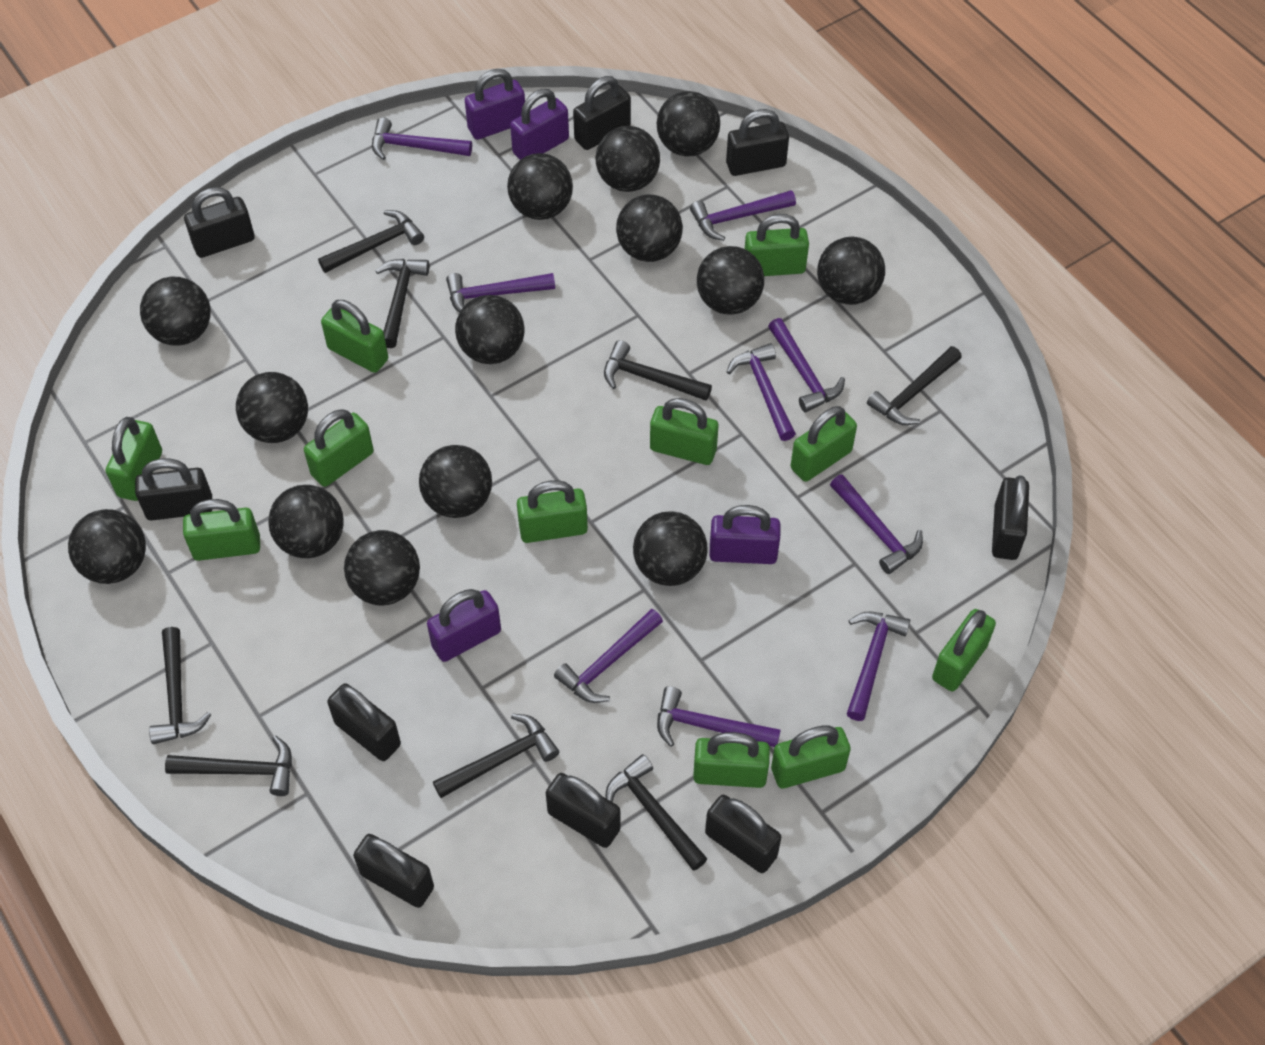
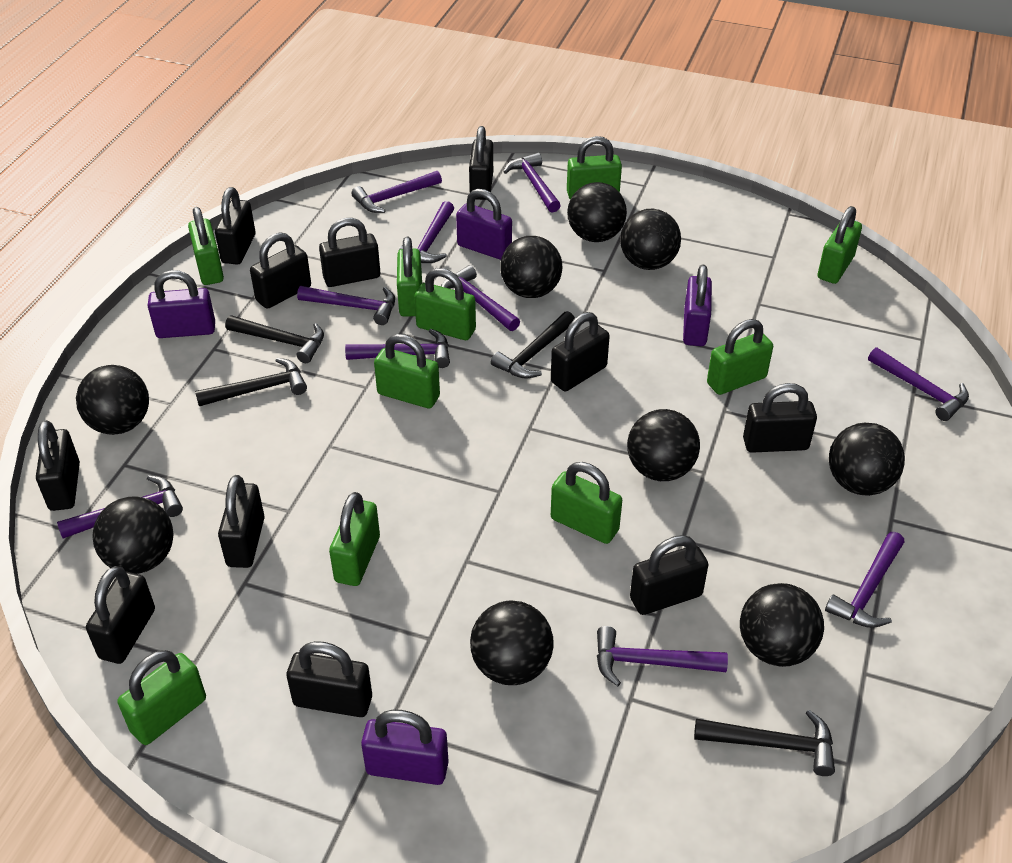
black ball: 14 -> 9
black hammer: 8 -> 4
black padlock: 9 -> 11
green padlock: 11 -> 10
purple hammer: 9 -> 10

